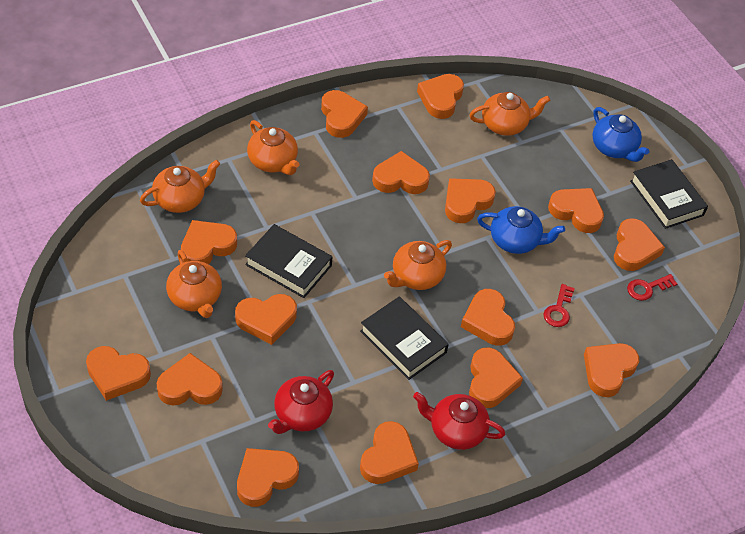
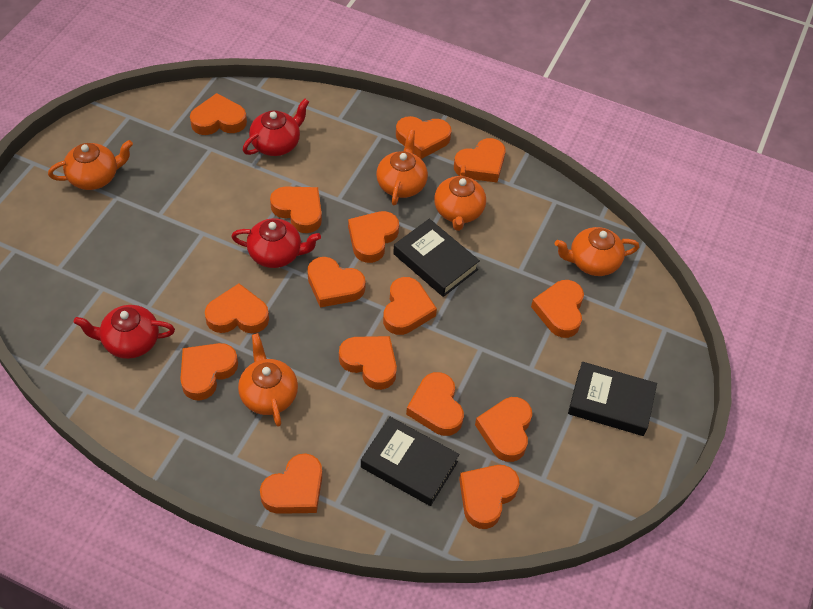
blue teapot: 2 -> 0
red key: 2 -> 0
red teapot: 2 -> 3

